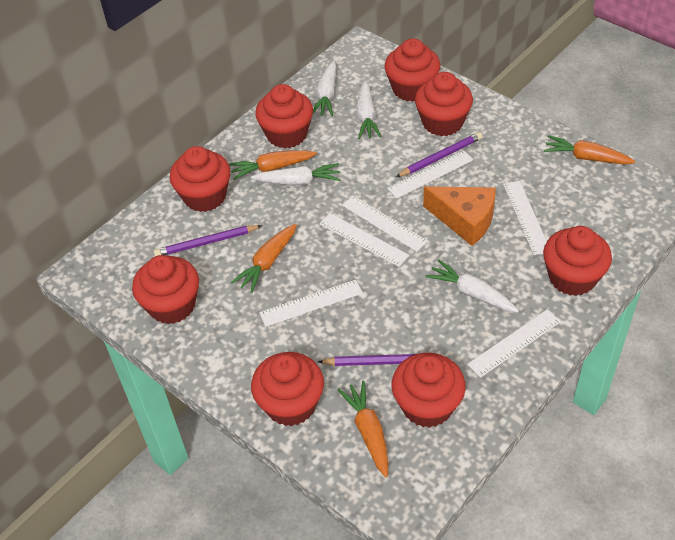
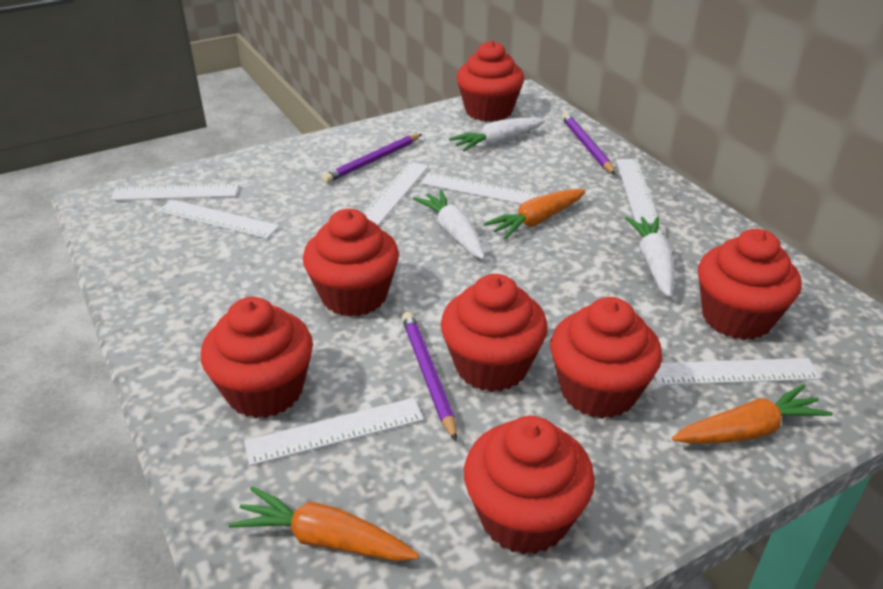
orange carrot: 4 -> 3
orange cheese: 1 -> 0
red cupcake: 8 -> 7
white carrot: 4 -> 3
white ruler: 6 -> 7

